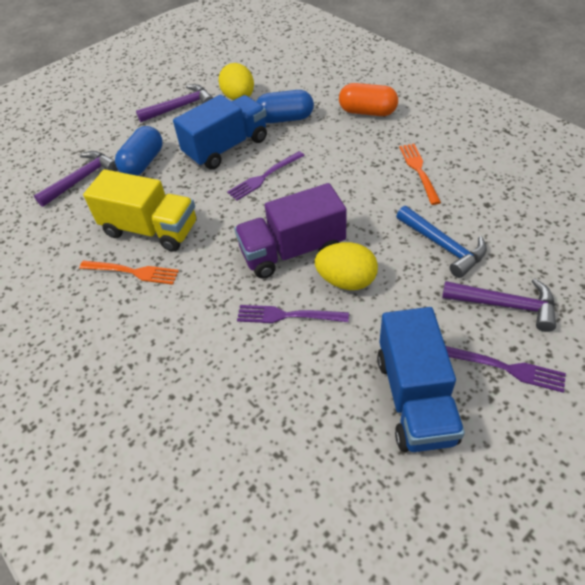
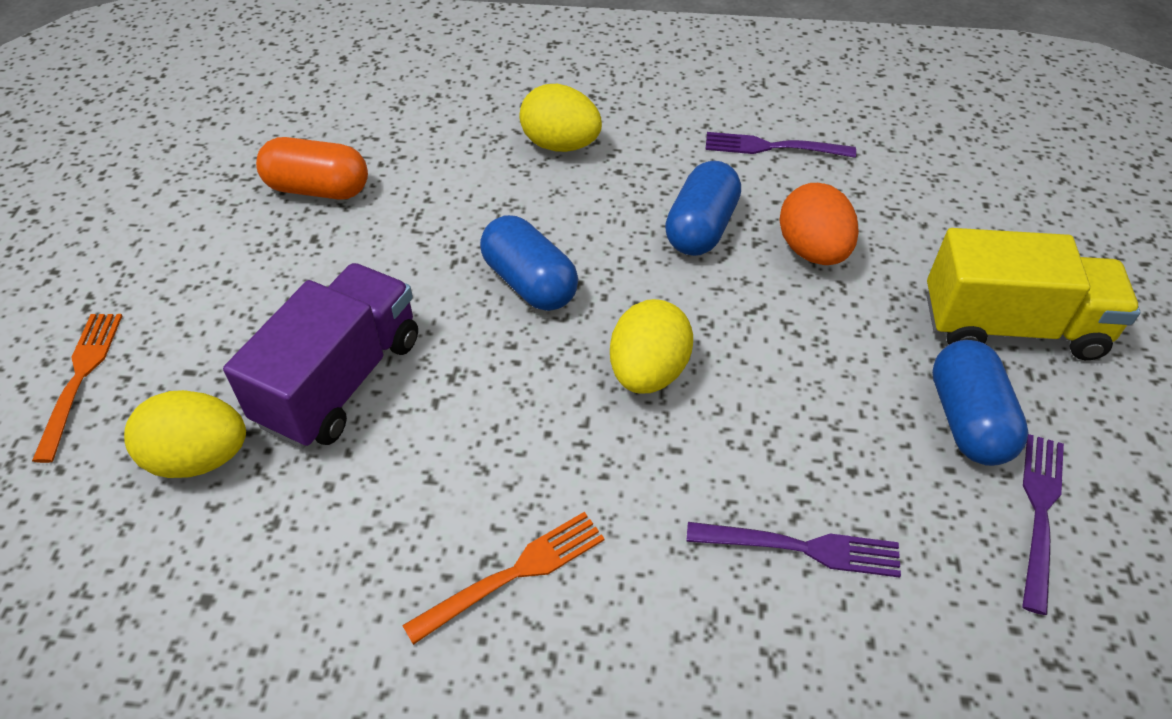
blue capsule: 2 -> 3
blue hammer: 1 -> 0
blue truck: 2 -> 0
orange egg: 0 -> 1
purple hammer: 3 -> 0
yellow egg: 2 -> 3

